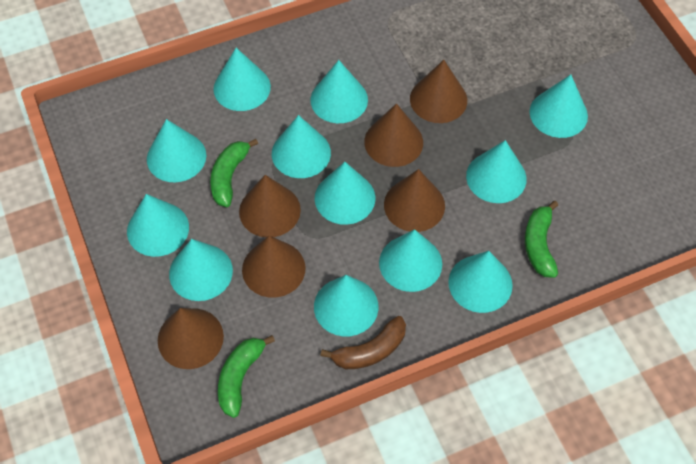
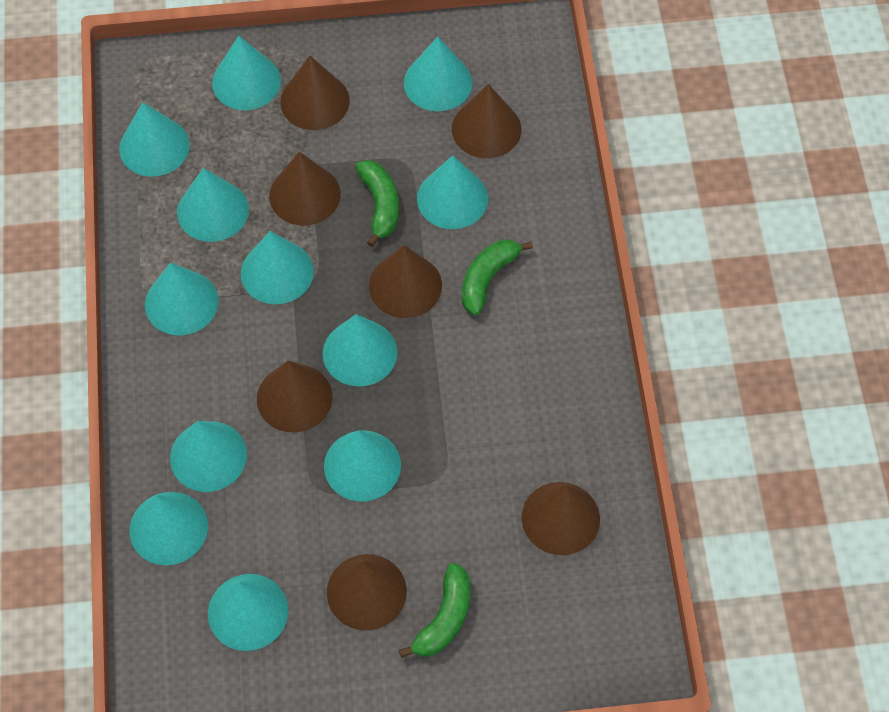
brown banana: 1 -> 0
brown cone: 6 -> 7

